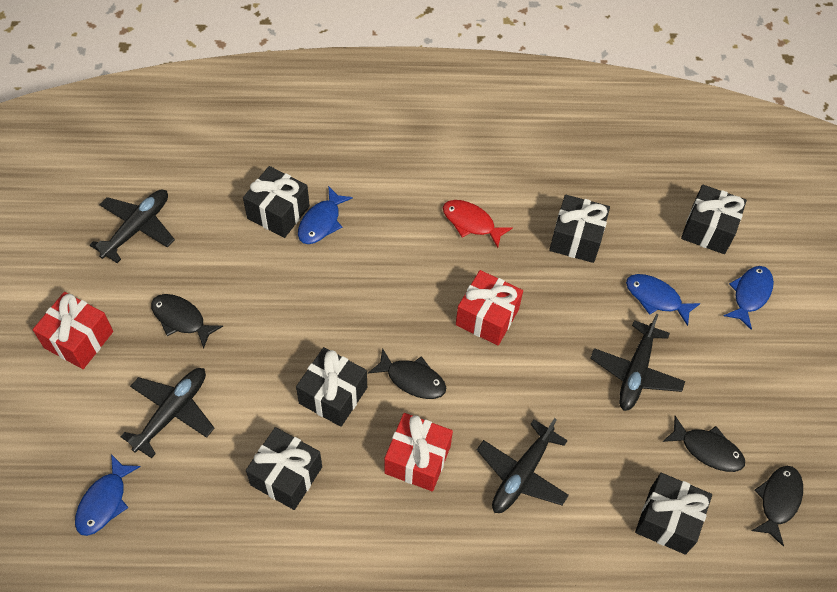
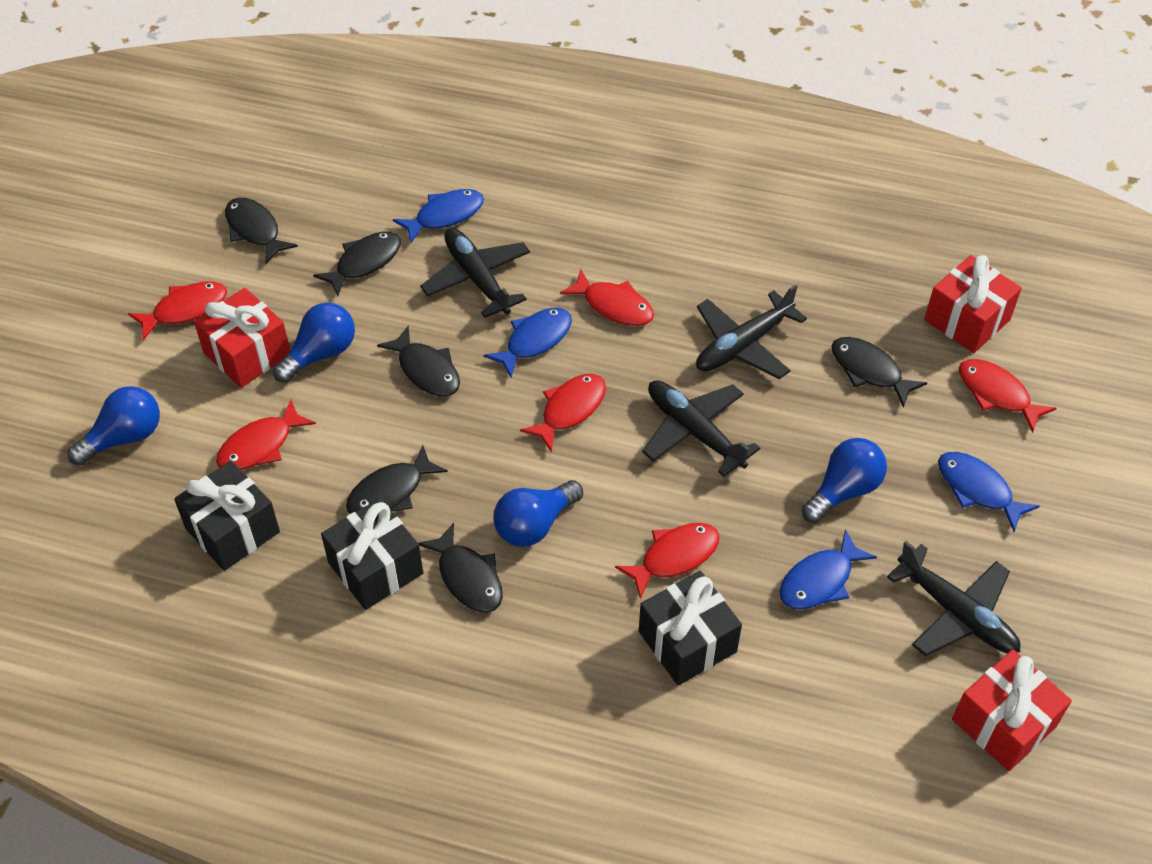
black fish: 4 -> 6
black gift: 6 -> 3
blue light bulb: 0 -> 4
red fish: 1 -> 6

